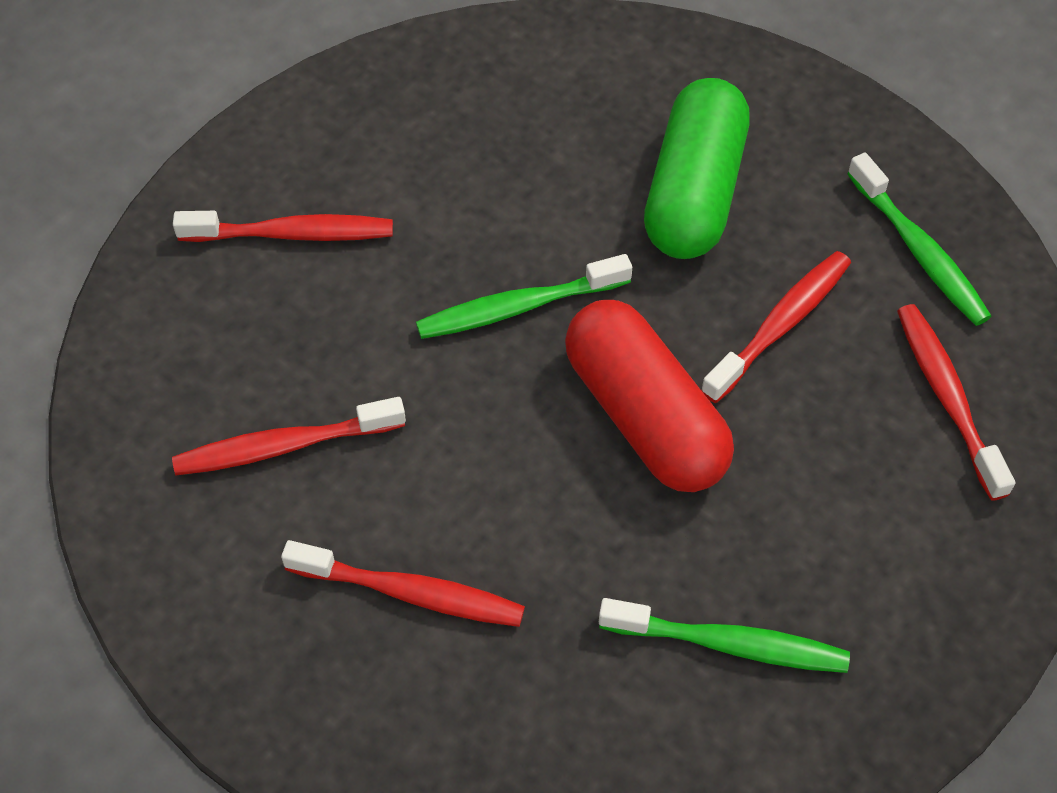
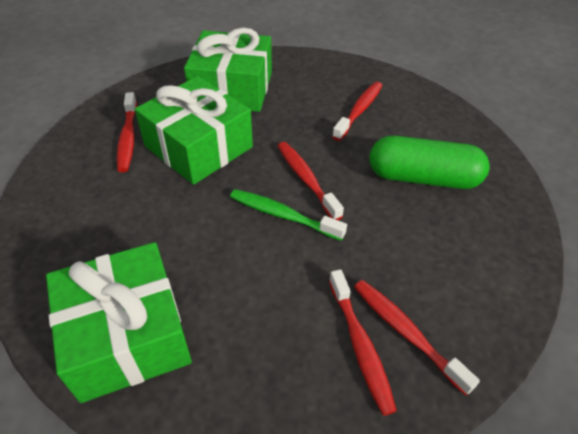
green gift: 0 -> 3
green toothbrush: 3 -> 1
red capsule: 1 -> 0

